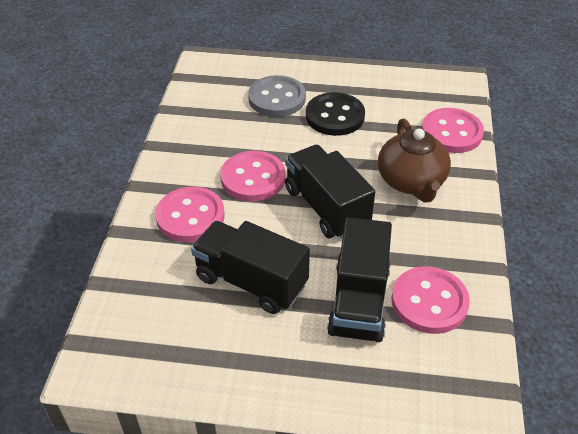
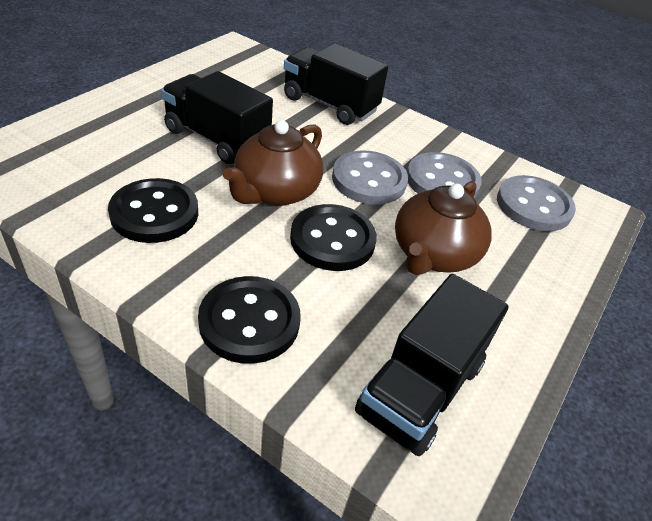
black button: 1 -> 3
brown teapot: 1 -> 2
grey button: 1 -> 3
pink button: 4 -> 0

